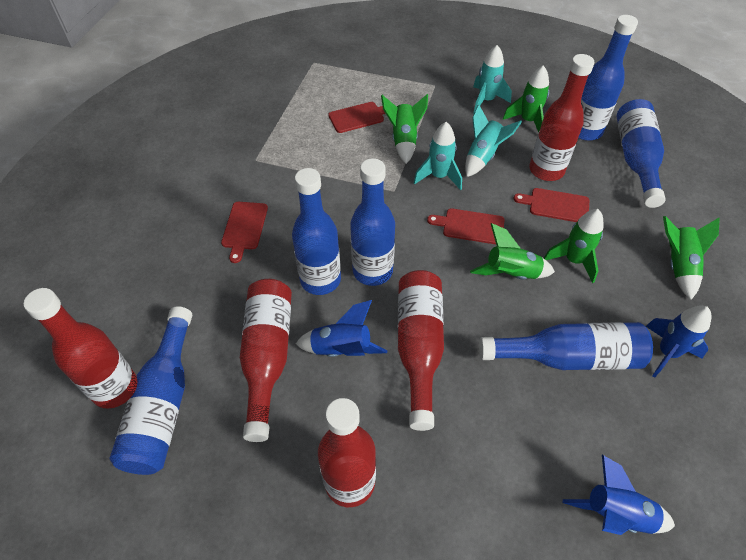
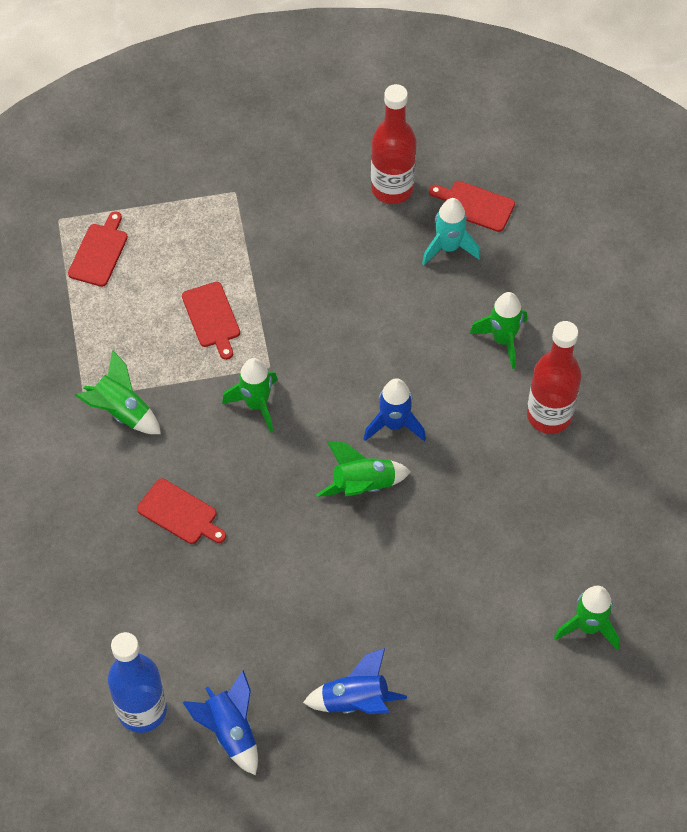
blue bottle: 6 -> 1
red bottle: 5 -> 2
turquoise rocket: 3 -> 1

